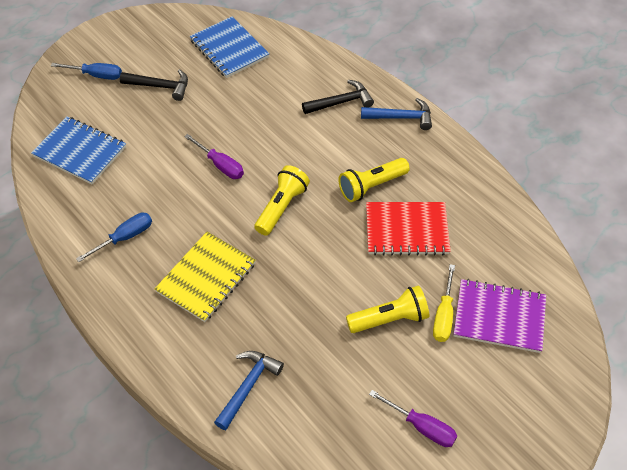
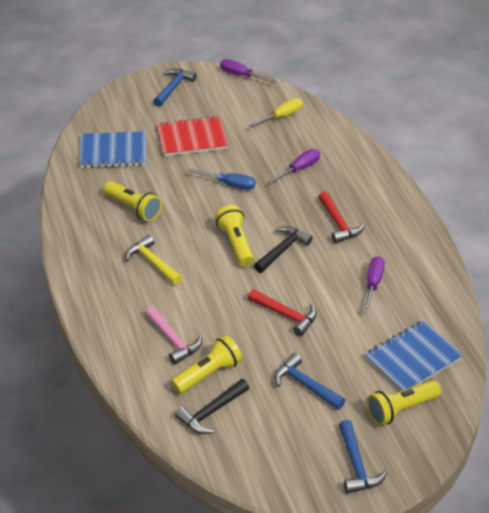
blue hammer: 2 -> 3
blue screwdriver: 2 -> 1
pink hammer: 0 -> 1
purple notebook: 1 -> 0
purple screwdriver: 2 -> 3
red hammer: 0 -> 2
yellow flashlight: 3 -> 4
yellow hammer: 0 -> 1
yellow notebook: 1 -> 0

